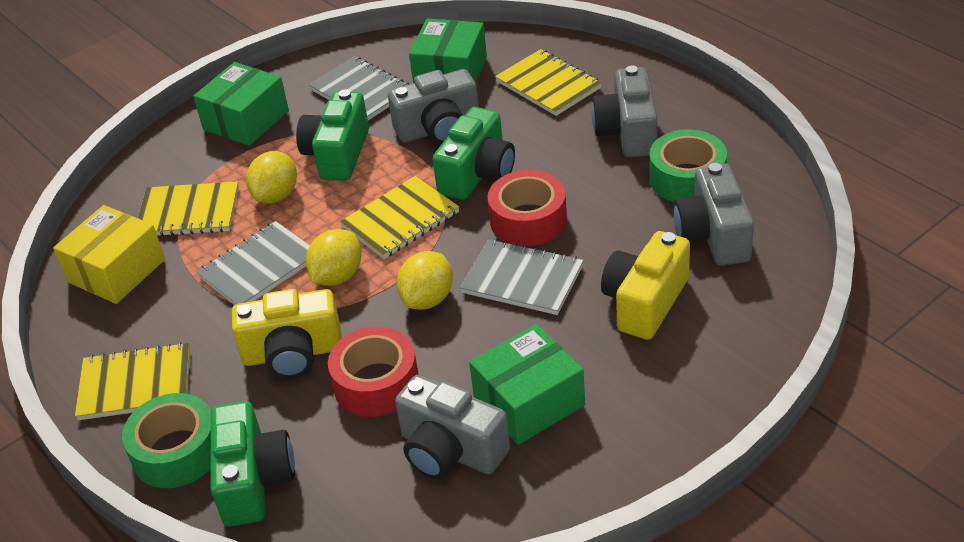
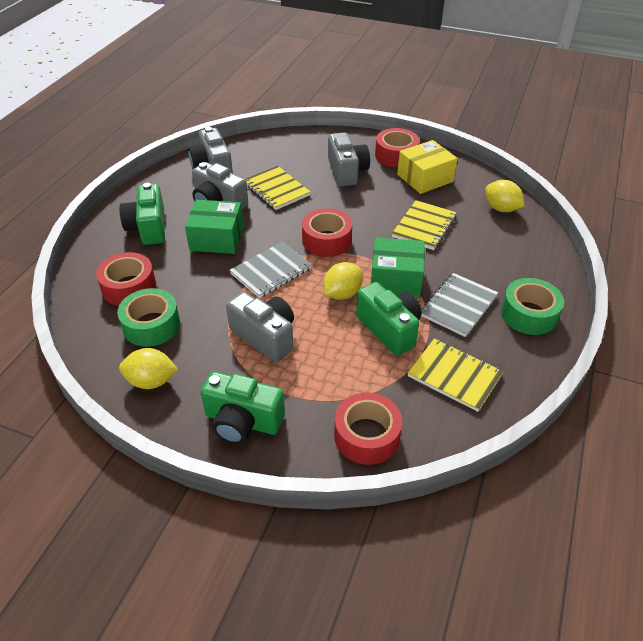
green box: 3 -> 2
grey notebook: 3 -> 2
red tape: 2 -> 4
yellow camera: 2 -> 0
yellow notebook: 4 -> 3

